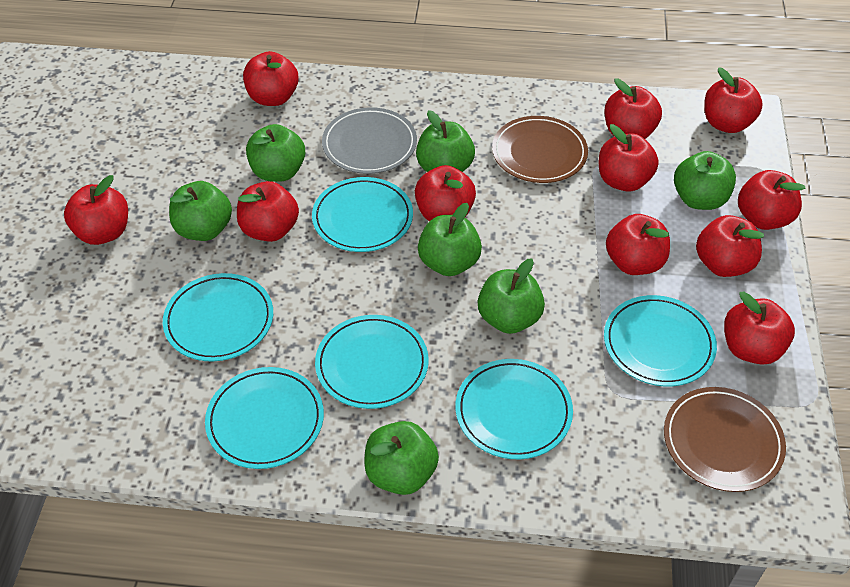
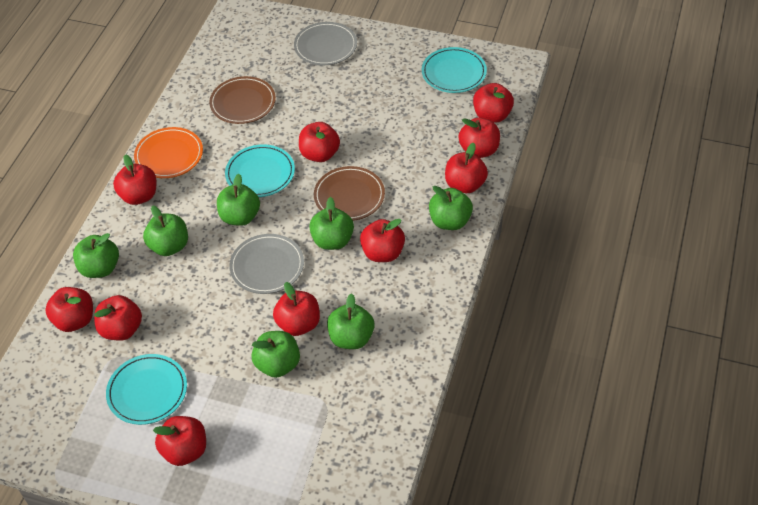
grey plate: 1 -> 2
orange plate: 0 -> 1
red apple: 11 -> 10
turquoise plate: 6 -> 3

